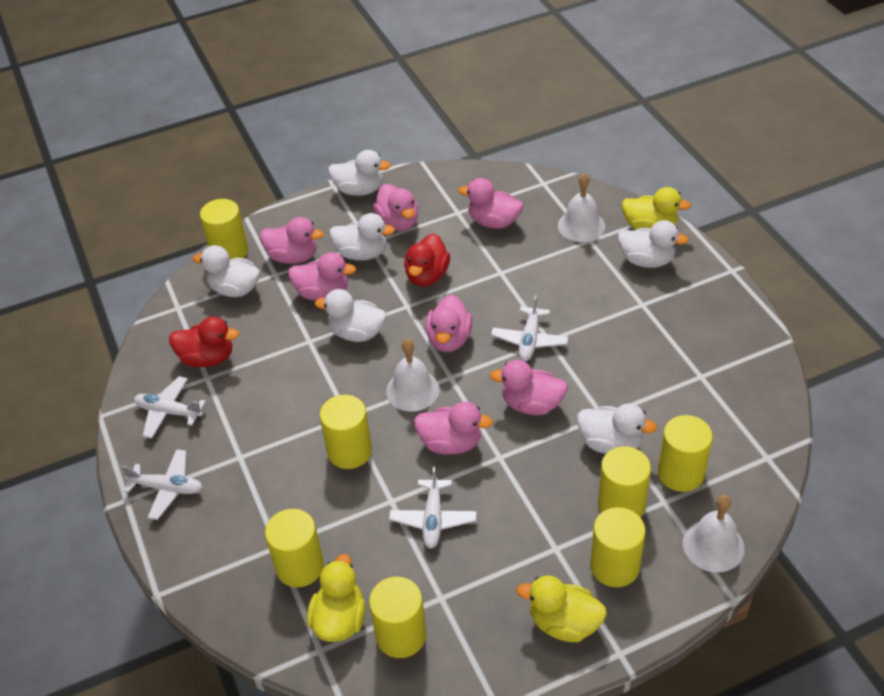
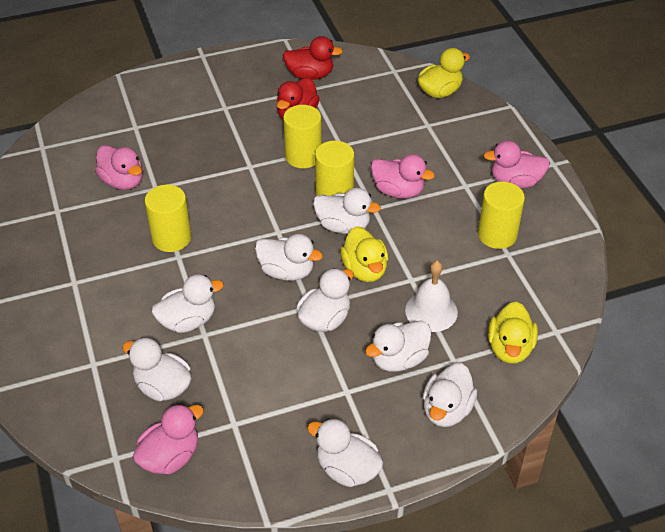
pink duck: 7 -> 4
white bell: 3 -> 1
white duck: 6 -> 8
white plane: 4 -> 0
yellow cylinder: 7 -> 4

